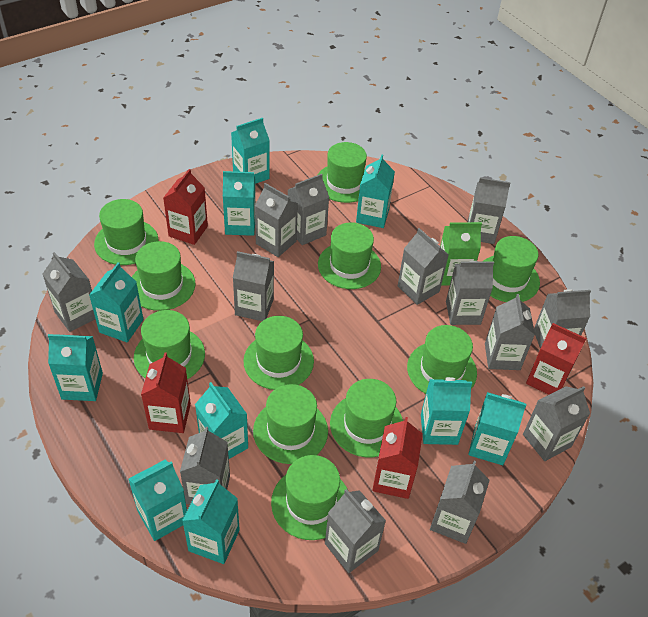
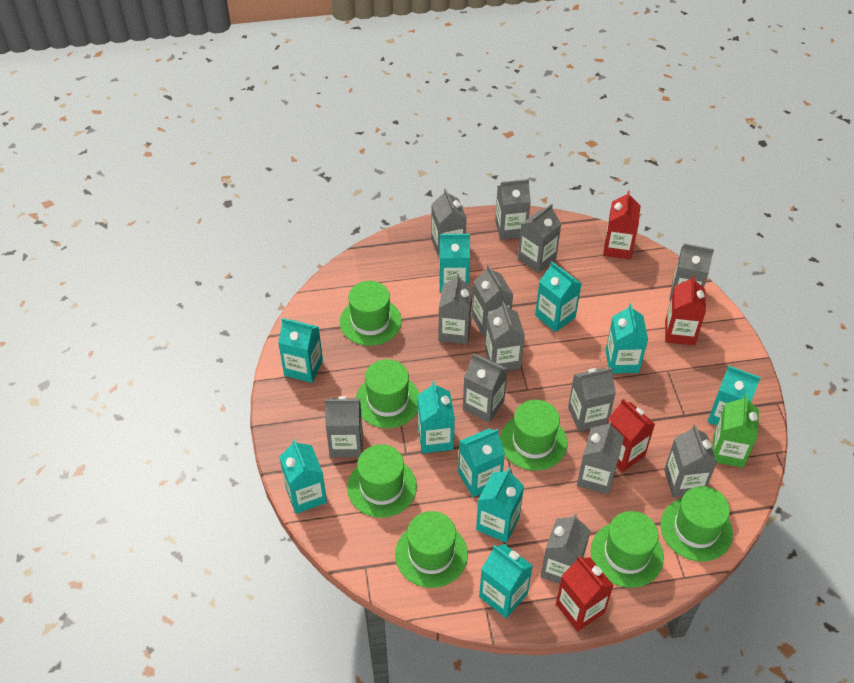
green hat: 11 -> 7

